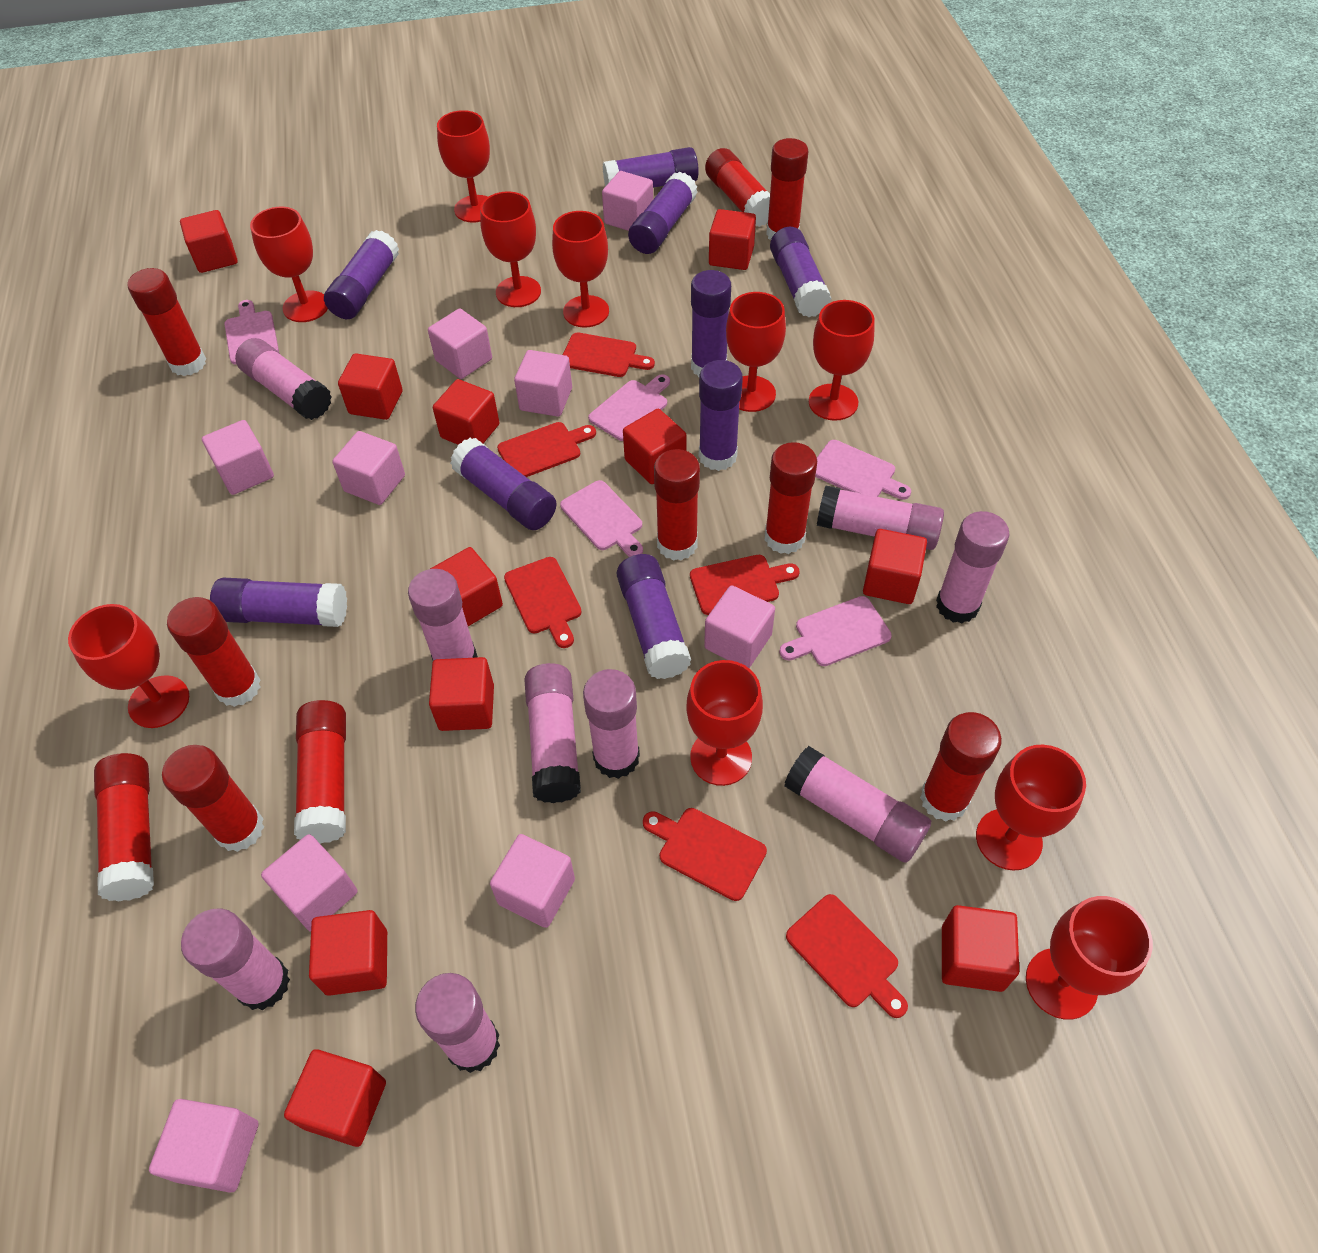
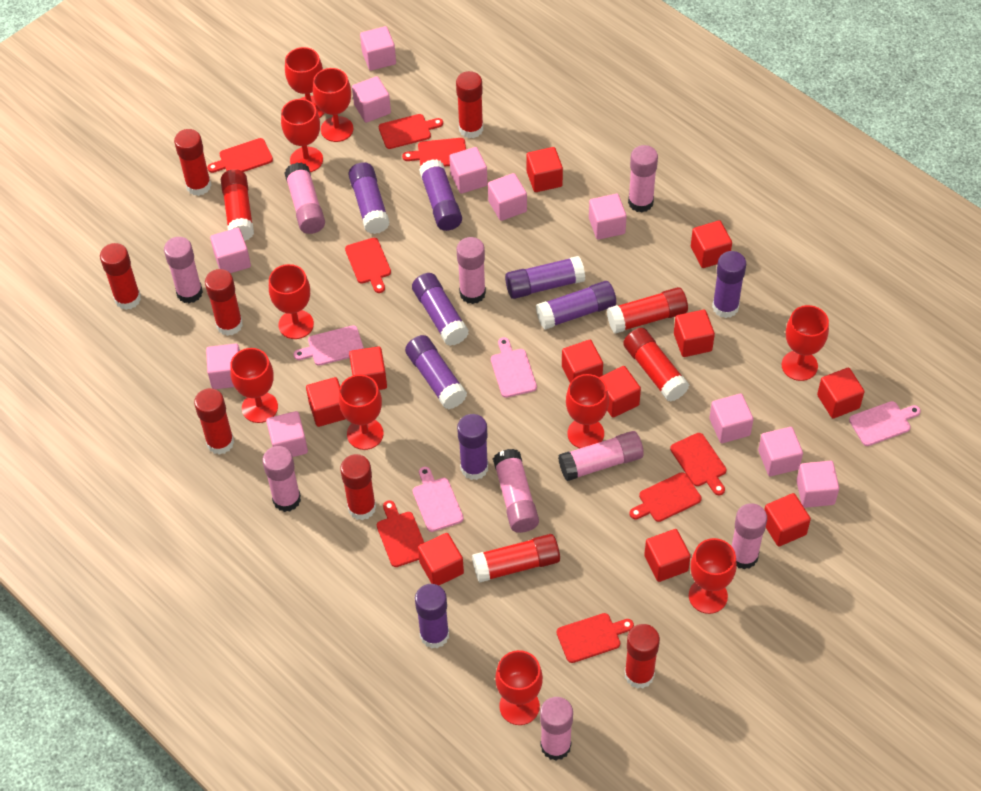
pink cube: 9 -> 11
pink cutting board: 5 -> 4
red cutting board: 6 -> 8
red glue stick: 10 -> 11

